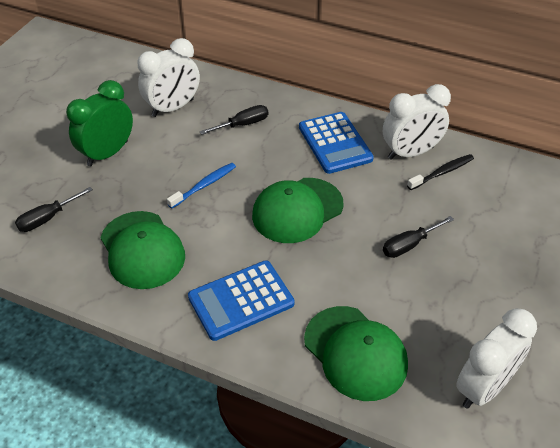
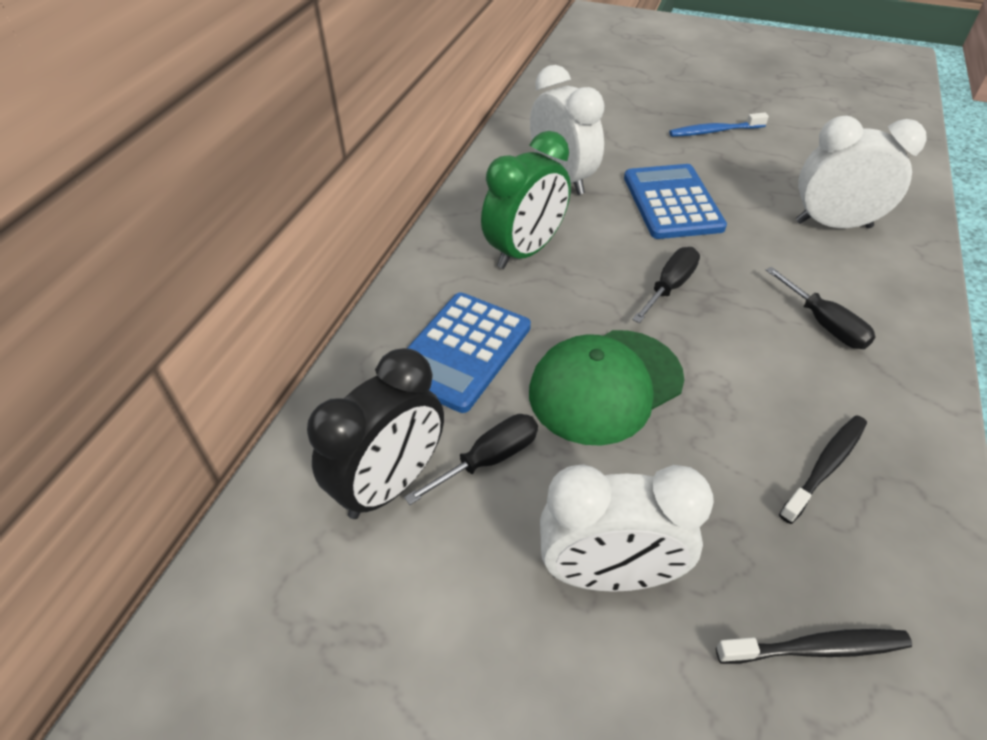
black clock: 0 -> 1
black toothbrush: 1 -> 2
green cap: 3 -> 1

